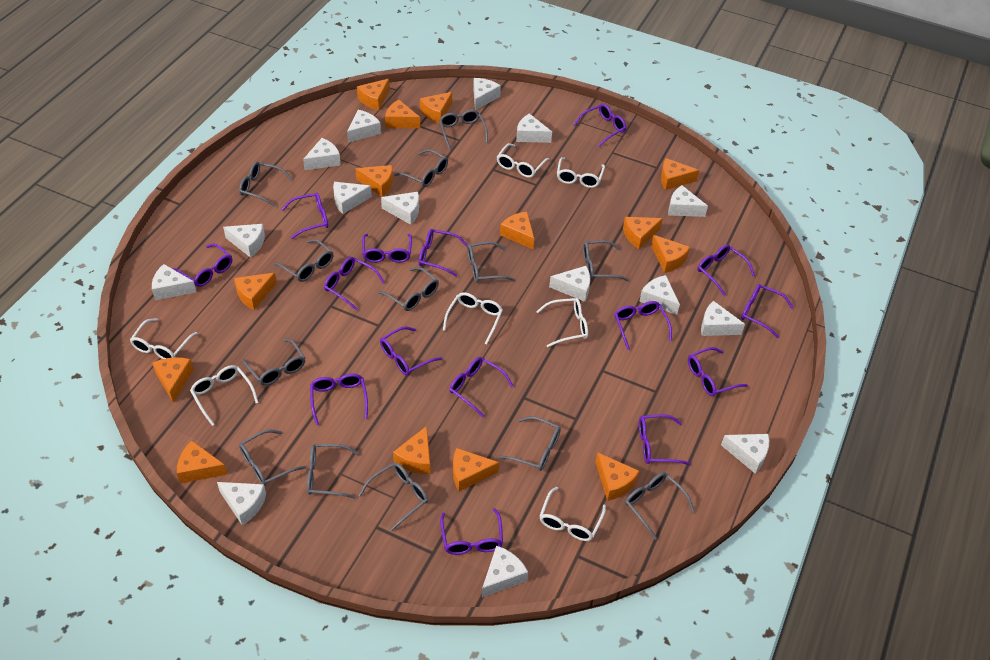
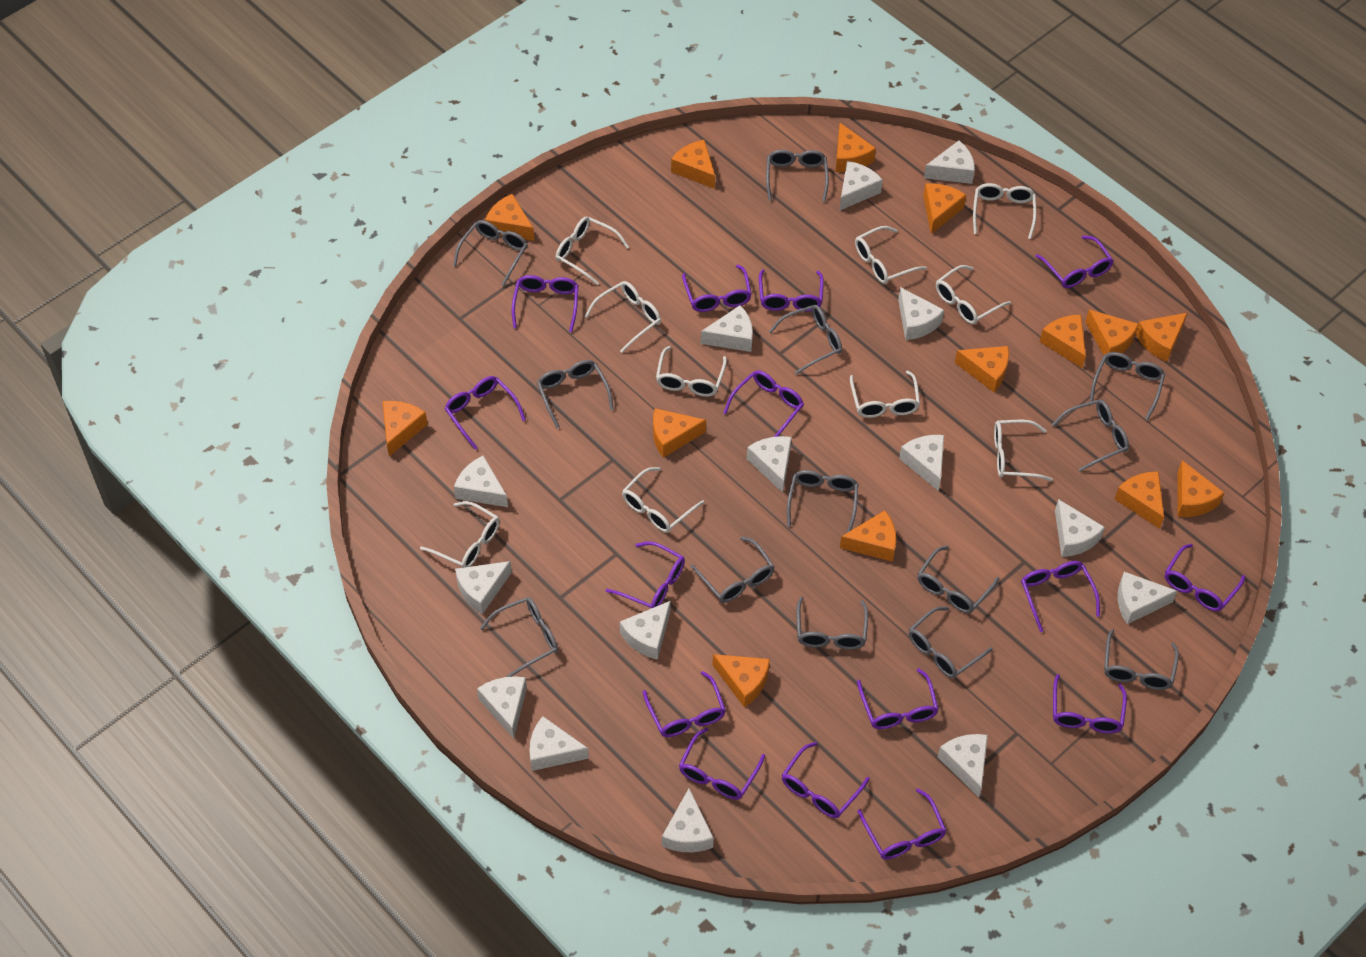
white glasses: 7 -> 10

